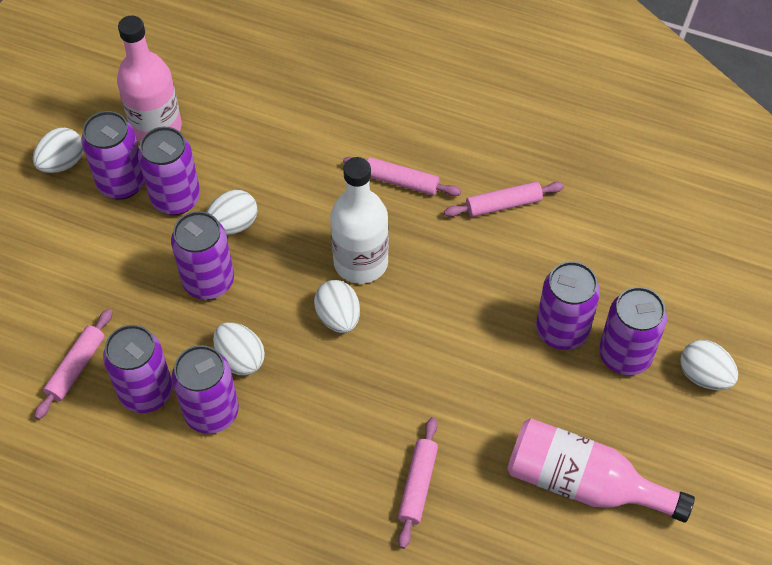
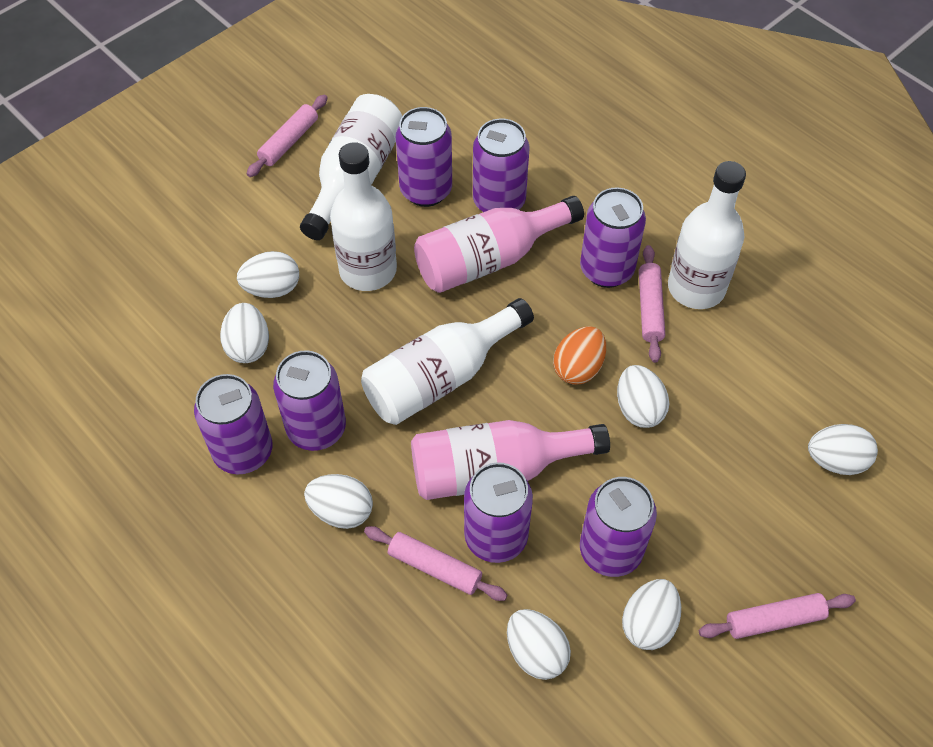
orange egg: 0 -> 1
white bottle: 1 -> 4
white egg: 5 -> 7

